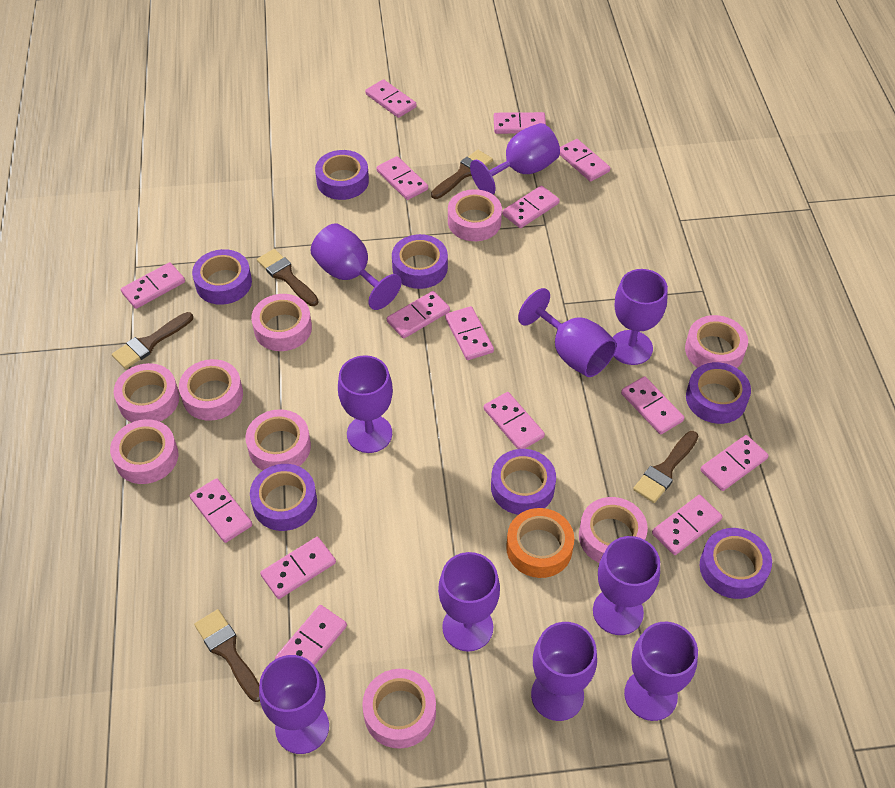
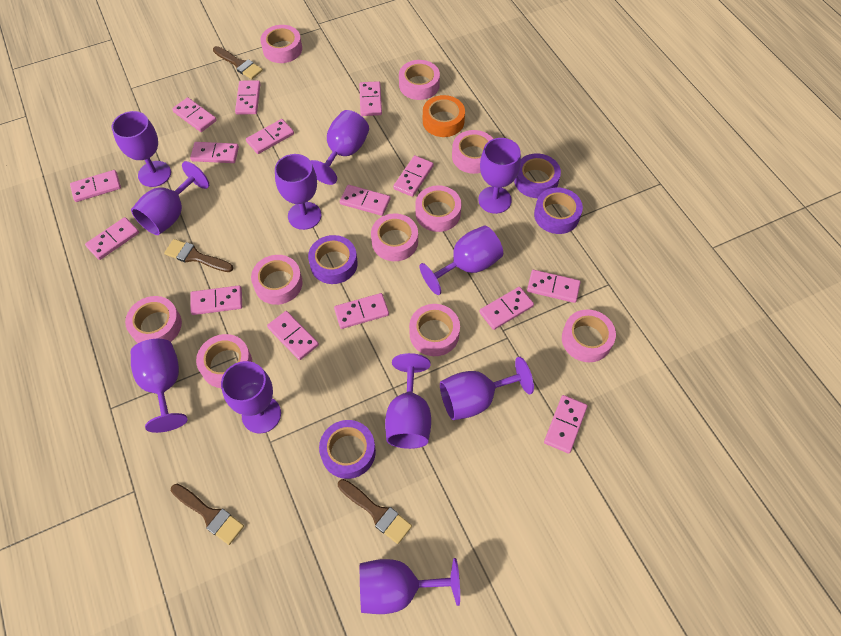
brown brush: 5 -> 4
pink tape: 9 -> 10
purple goblet: 10 -> 11
purple tape: 7 -> 4

